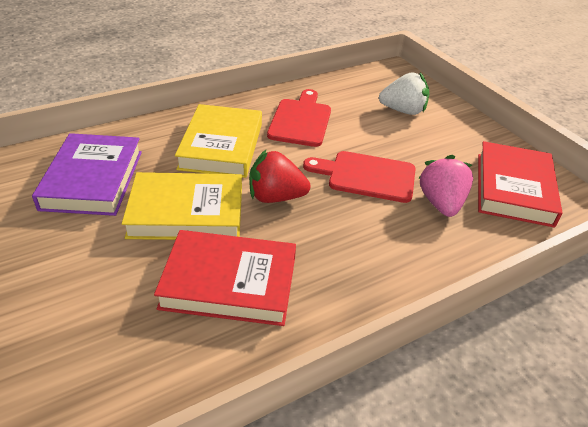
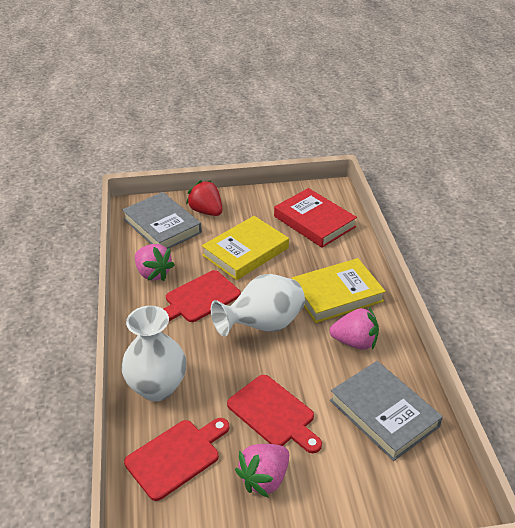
grey book: 0 -> 2
pink strawberry: 1 -> 3
purple book: 1 -> 0
red book: 2 -> 1
red cutting board: 2 -> 3
white strawberry: 1 -> 0
white vase: 0 -> 2

